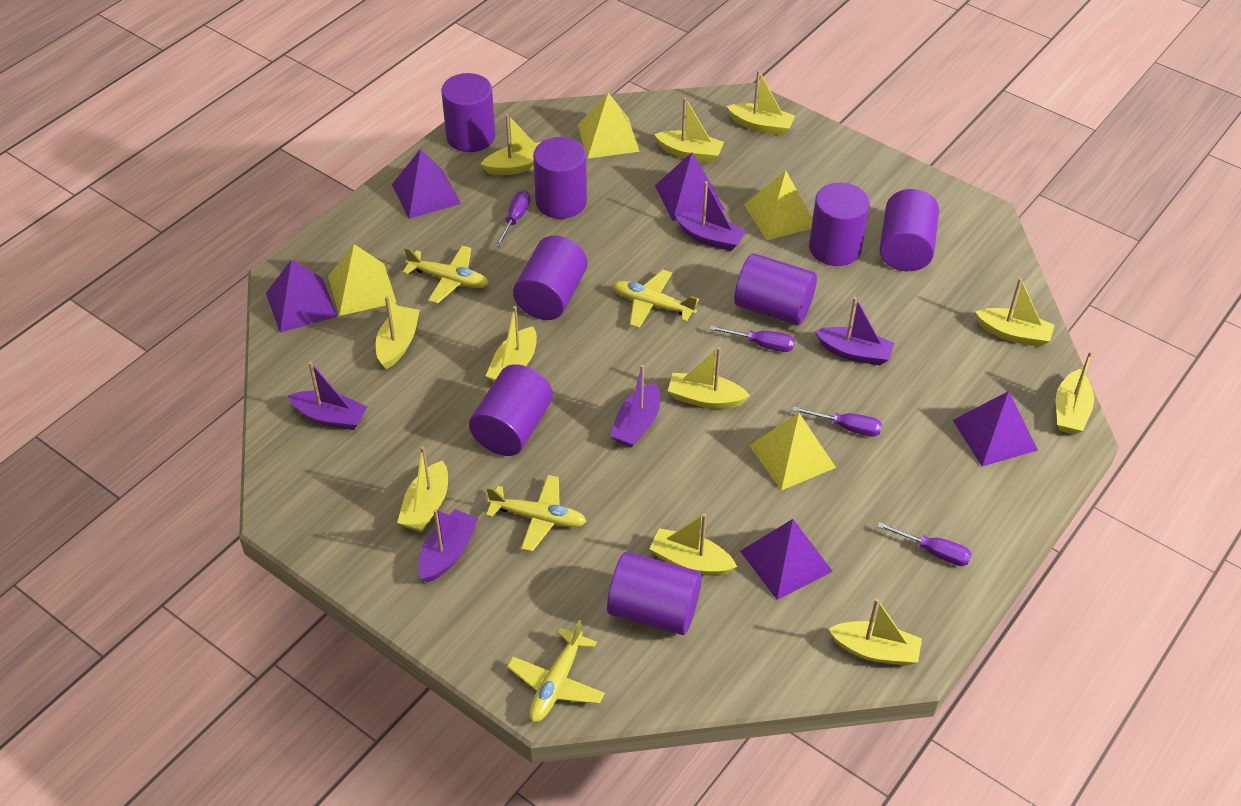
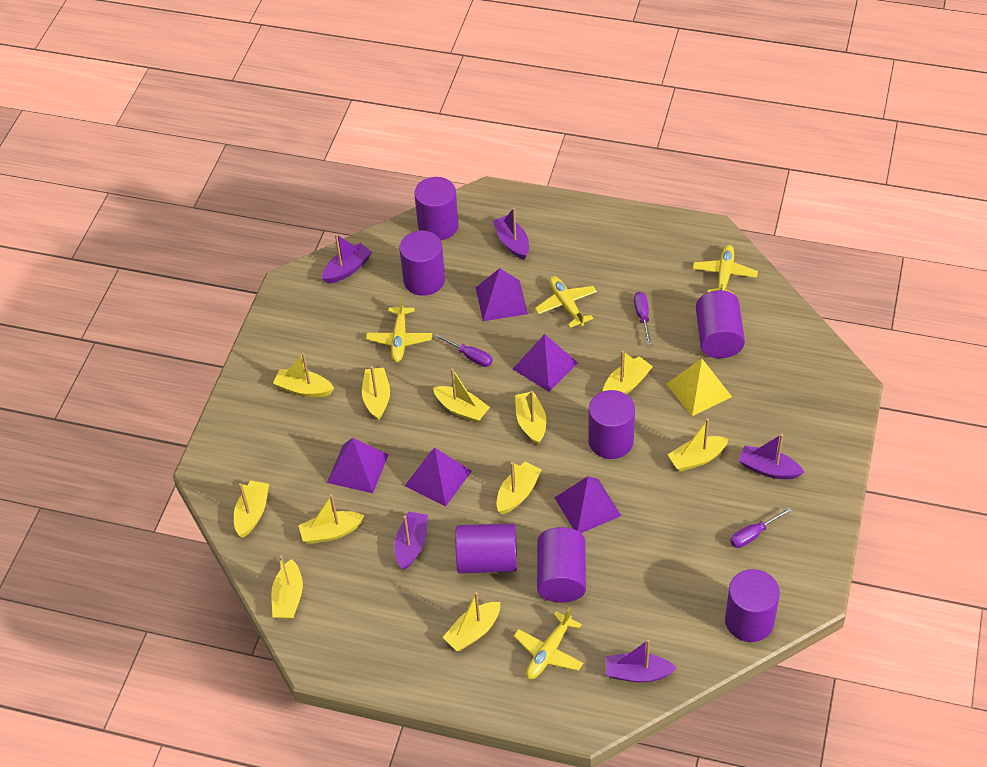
purple cylinder: 8 -> 7
purple screwdriver: 4 -> 3
yellow pyramid: 4 -> 1

